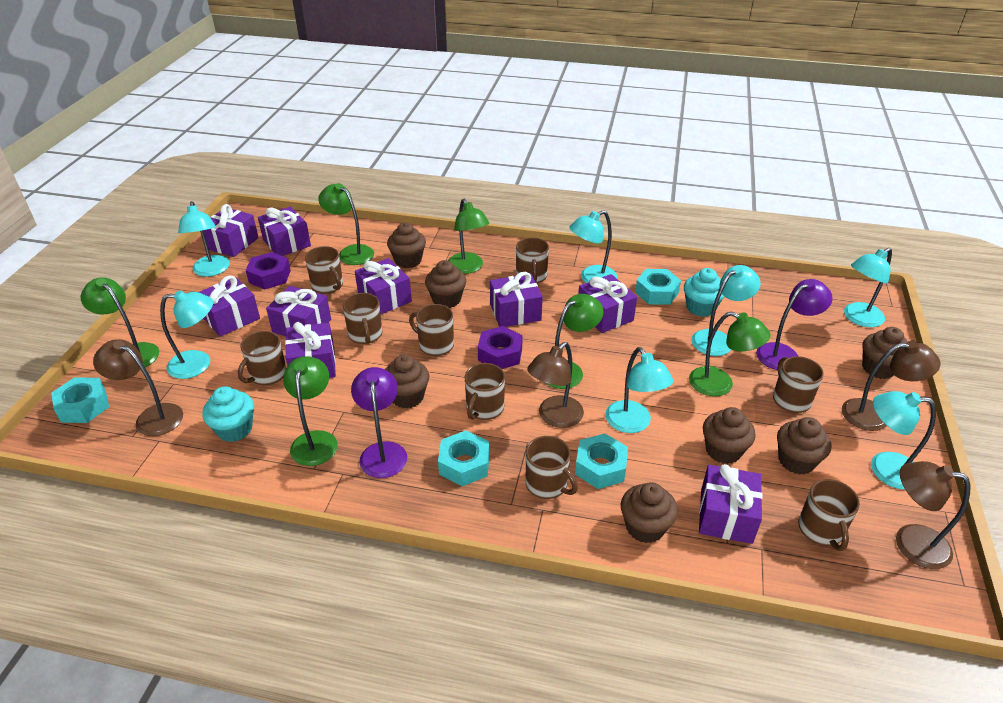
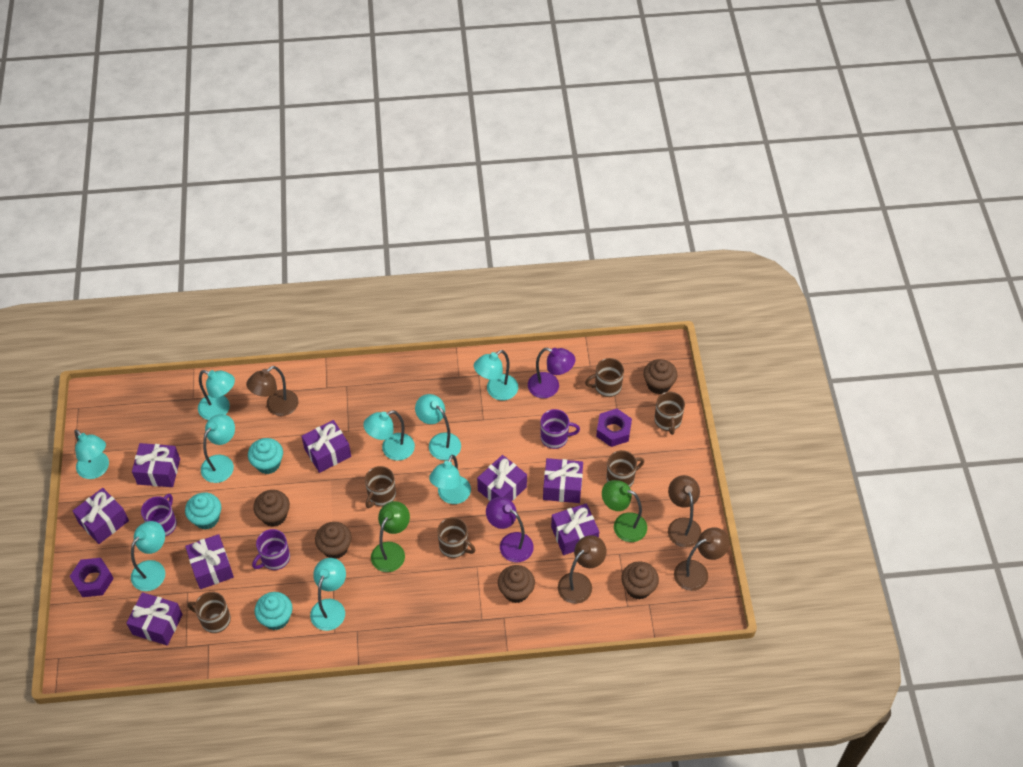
brown cupcake: 7 -> 5
brown mug: 9 -> 6
green lamp: 6 -> 2
purple gift: 9 -> 8
purple mug: 0 -> 3
turquoise cupcake: 2 -> 3
turquoise lamp: 7 -> 9
turquoise nut: 4 -> 0

